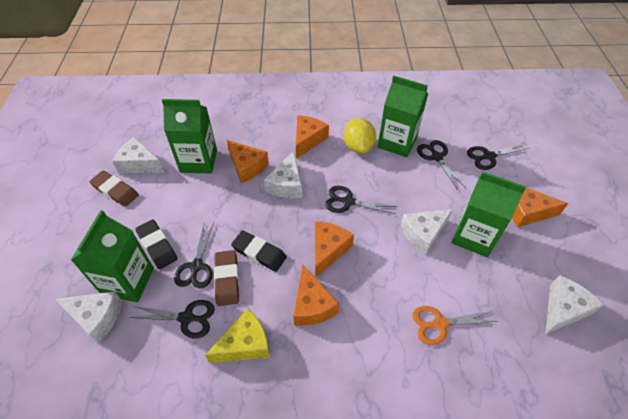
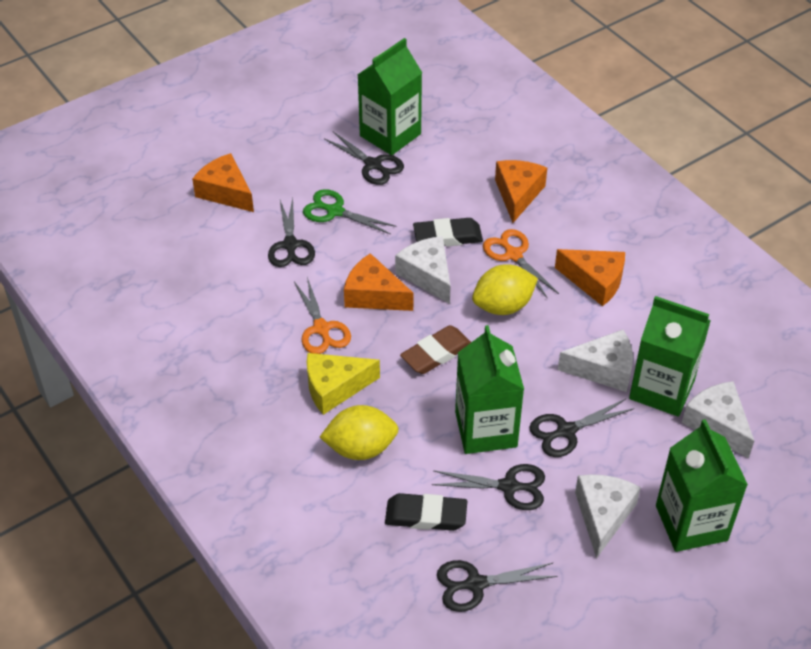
brown eraser: 2 -> 1
green scissors: 0 -> 1
orange cheese: 5 -> 4
orange scissors: 1 -> 2
white cheese: 5 -> 4
yellow lemon: 1 -> 2

